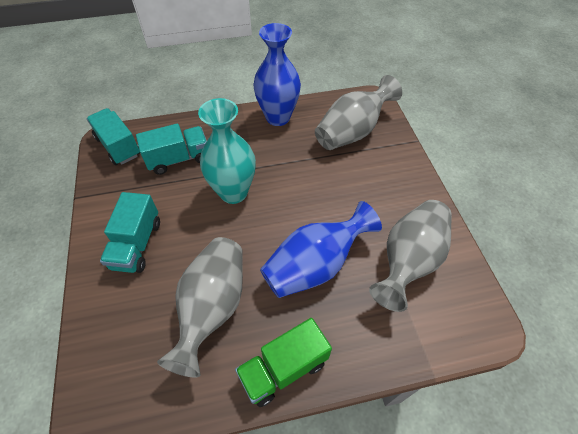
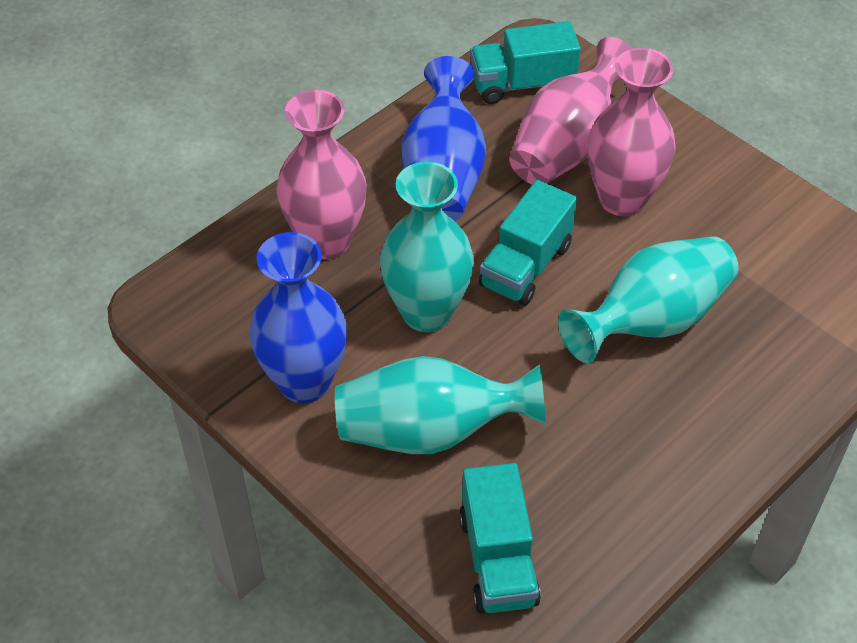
green truck: 1 -> 0
grey vase: 3 -> 0
pink vase: 0 -> 3
turquoise vase: 1 -> 3

